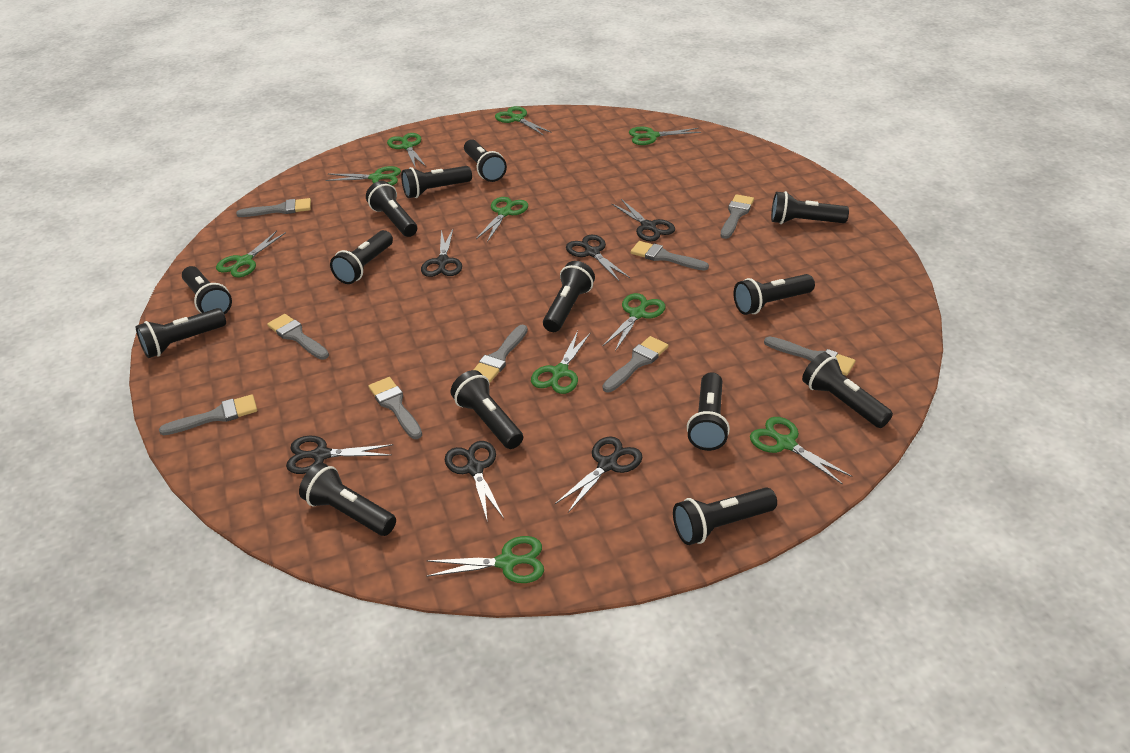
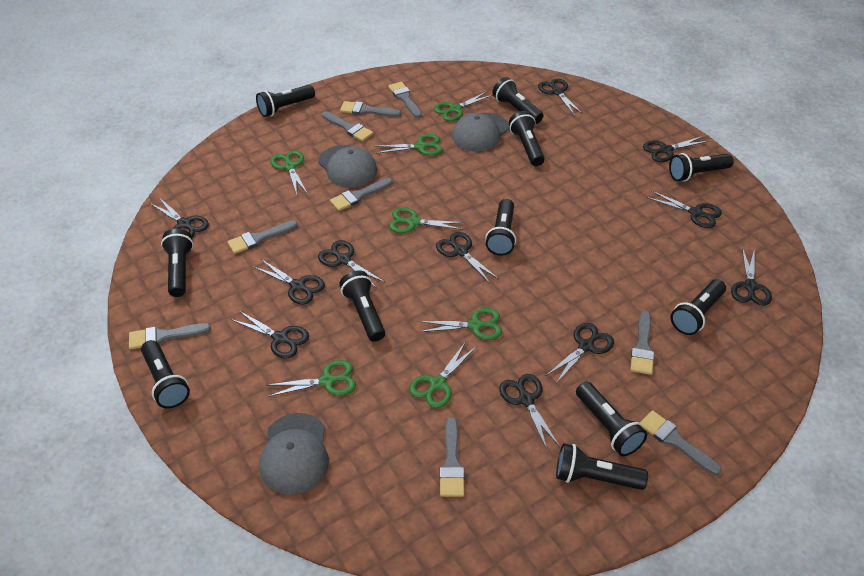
black flashlight: 14 -> 11
black scissors: 6 -> 11
green scissors: 10 -> 7
grey cap: 0 -> 3

